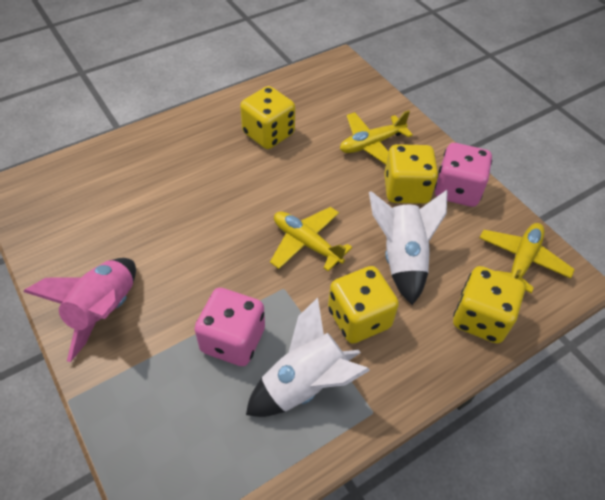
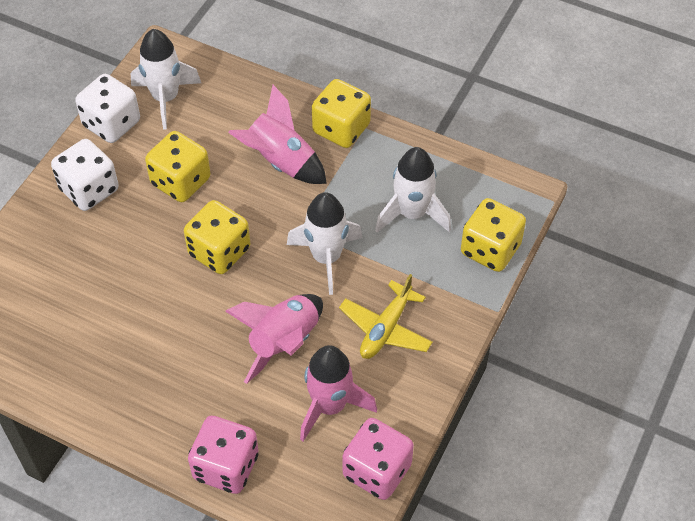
pink rocket: 1 -> 3
white dice: 0 -> 2
white rocket: 2 -> 3
yellow plane: 3 -> 1

